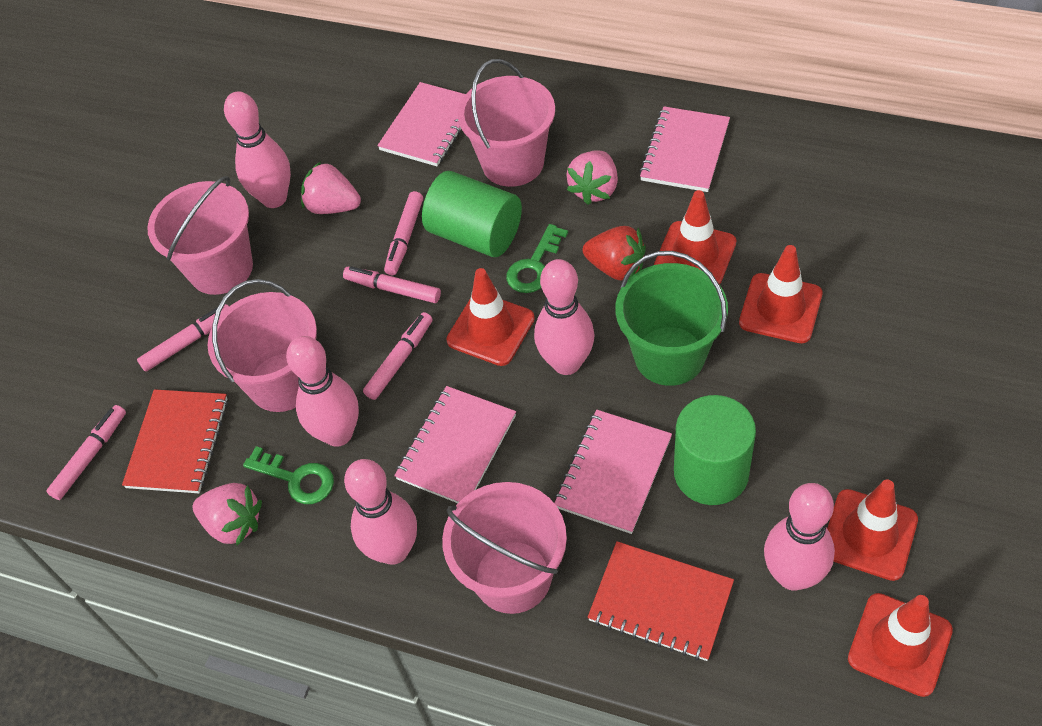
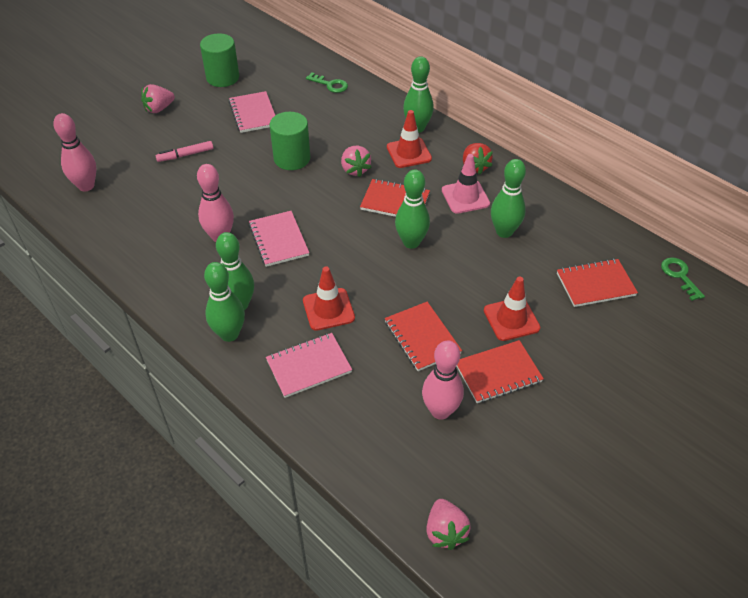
green bowling pin: 0 -> 5
green bucket: 1 -> 0
pink bowling pin: 5 -> 3
pink bucket: 4 -> 0
pink marker: 5 -> 1
pink notebook: 4 -> 3
pink traffic cone: 0 -> 1
red notebook: 2 -> 4
red traffic cone: 5 -> 3

